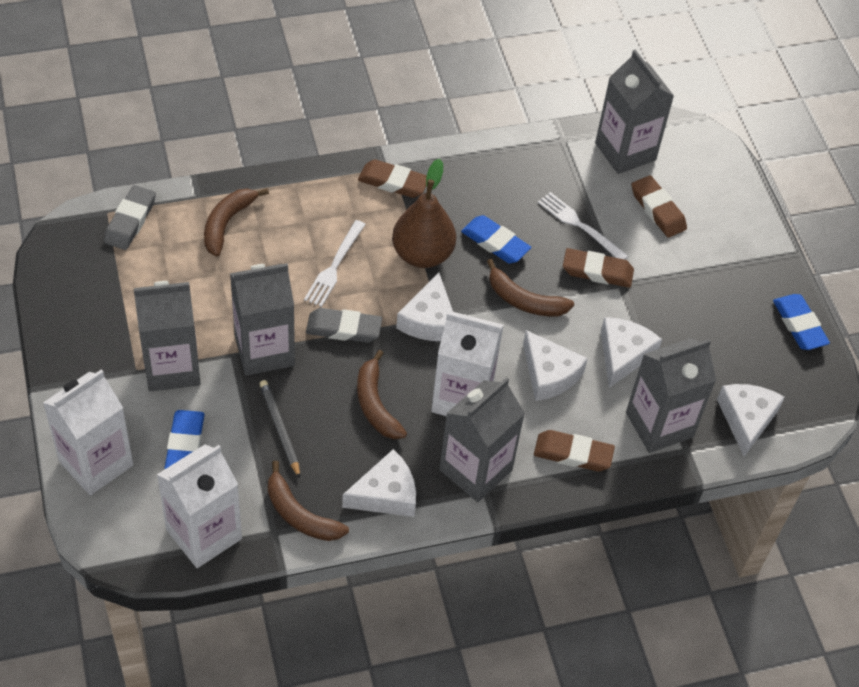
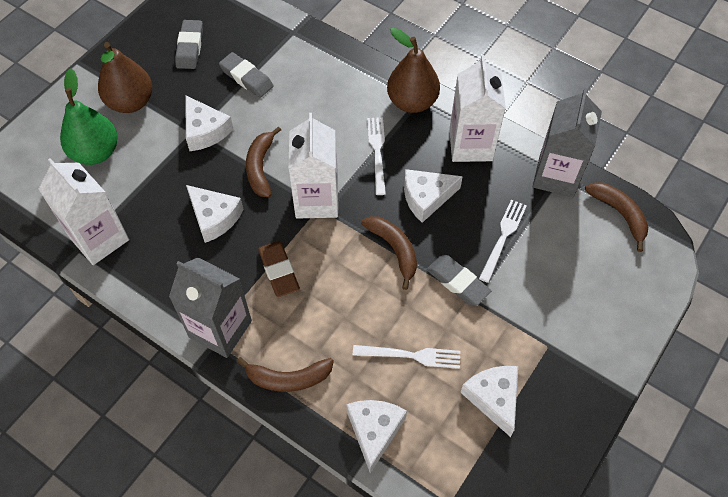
blue eraser: 3 -> 0
brown eraser: 4 -> 1
brown pear: 1 -> 2
green pear: 0 -> 1
grey carton: 5 -> 2
grey eraser: 2 -> 3
grey pencil: 1 -> 0
white fork: 2 -> 3

